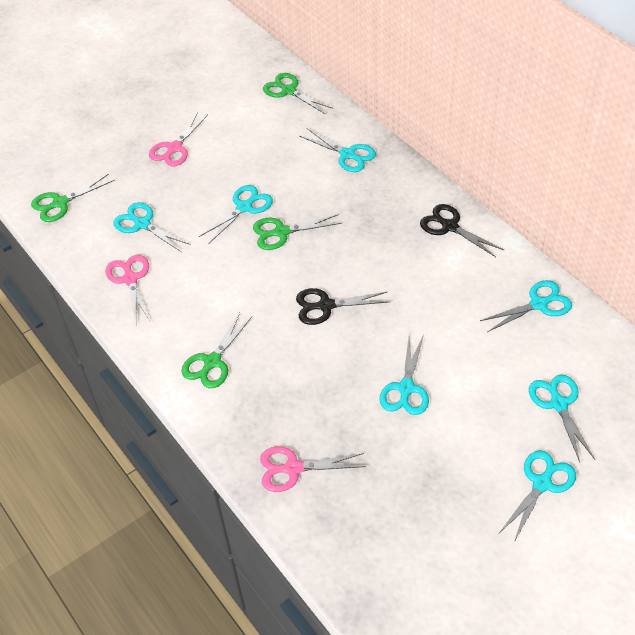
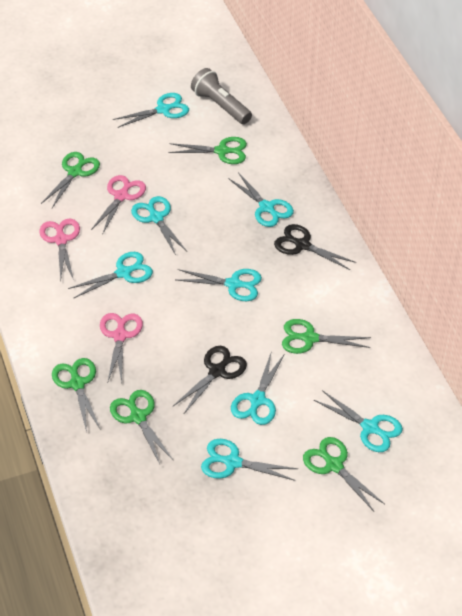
green scissors: 4 -> 6
grey flashlight: 0 -> 1
turquoise scissors: 7 -> 8

